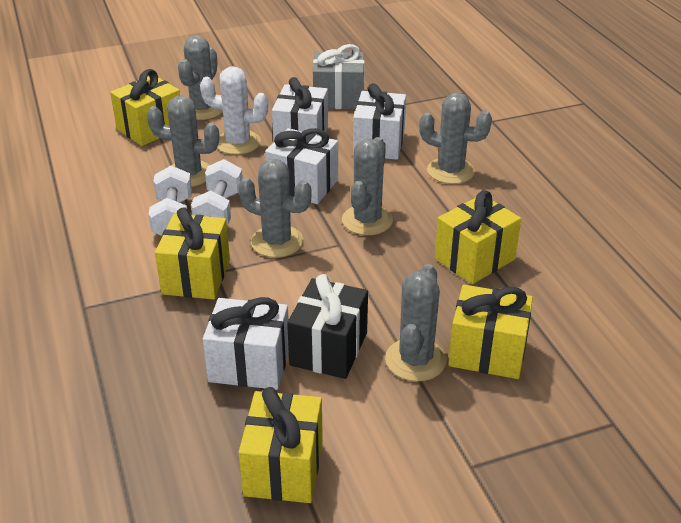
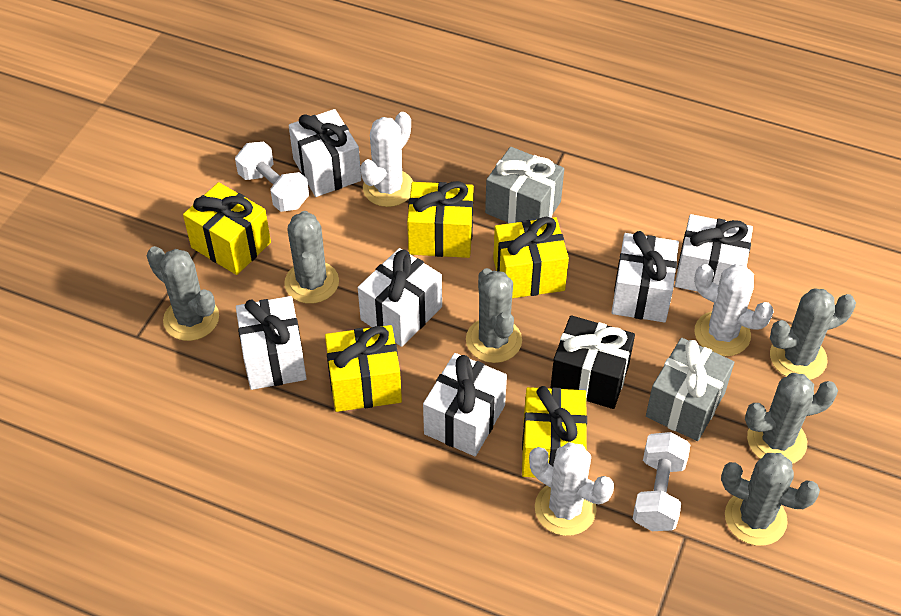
grey gift: 1 -> 2
white cactus: 1 -> 3
white gift: 4 -> 6

